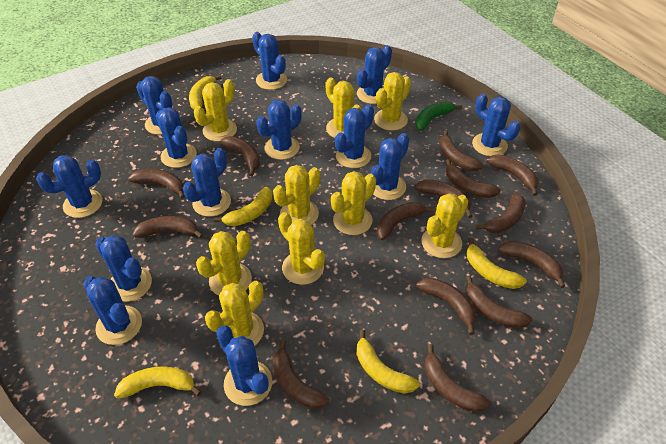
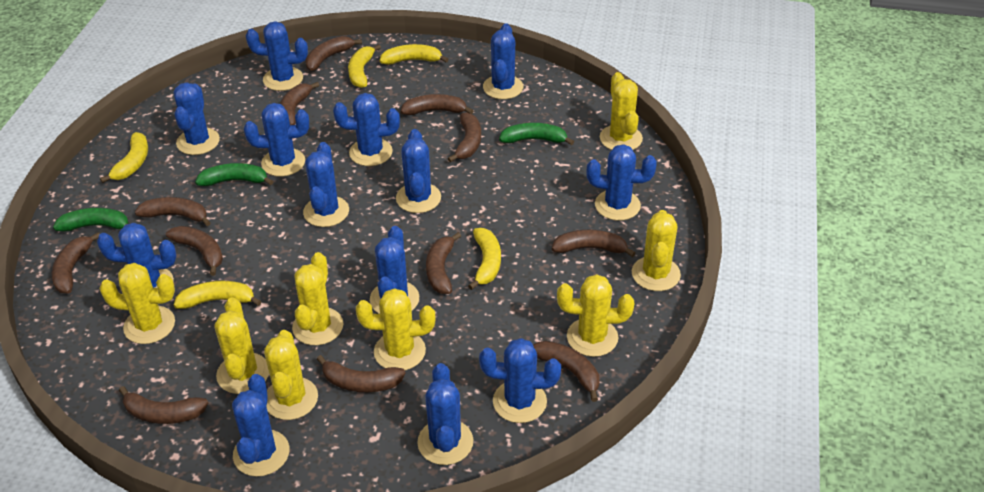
brown banana: 14 -> 12
green banana: 1 -> 3
yellow cactus: 9 -> 8

